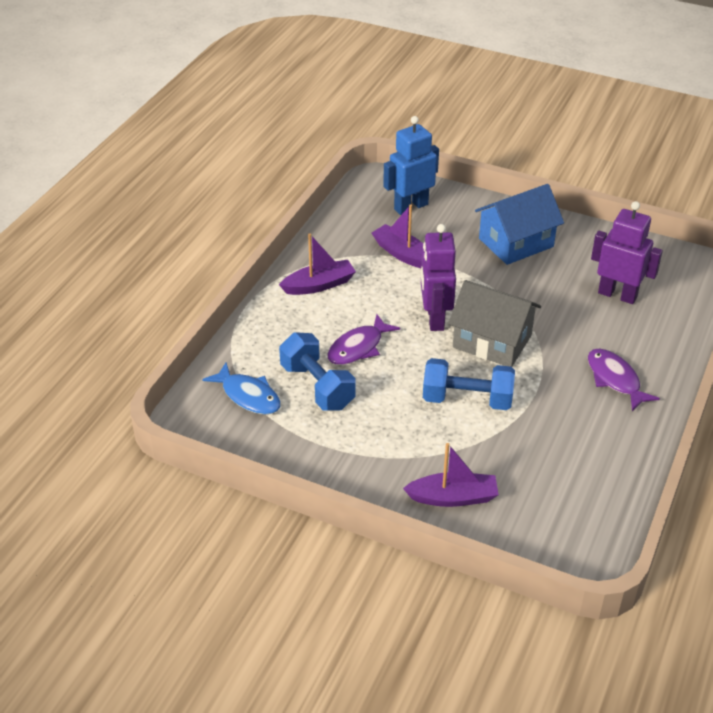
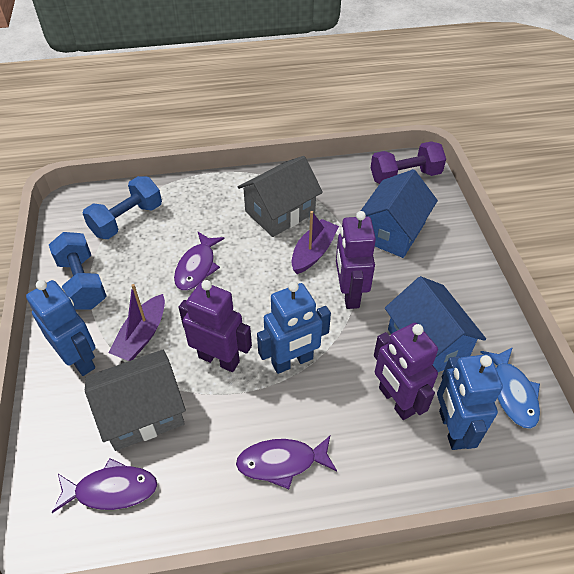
blue house: 1 -> 2
blue robot: 1 -> 3
grey house: 1 -> 2
purple boat: 3 -> 2
purple dumbbell: 0 -> 1
purple fish: 2 -> 3
purple robot: 2 -> 3

